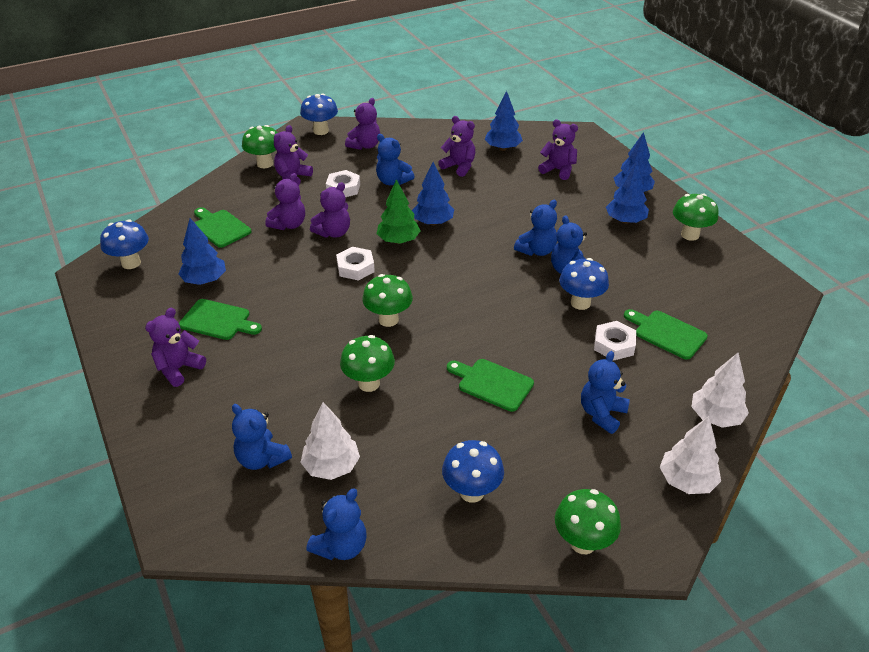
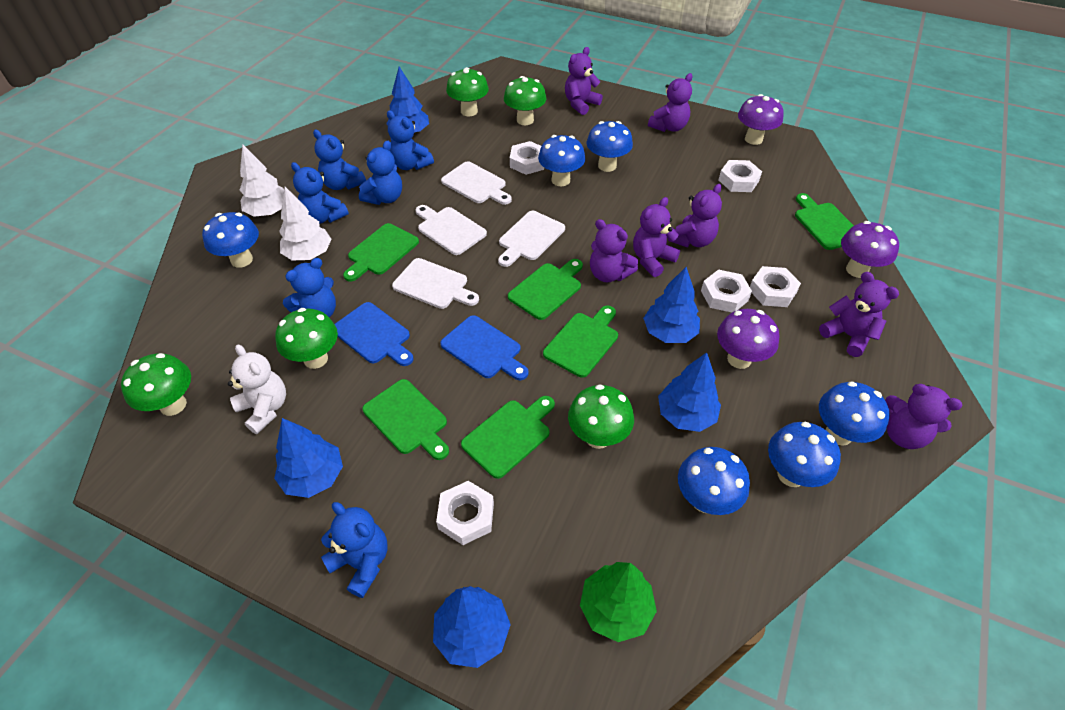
blue cutting board: 0 -> 2
blue mushroom: 4 -> 6
green cutting board: 4 -> 6
purple mushroom: 0 -> 3
white cutting board: 0 -> 4
white nut: 3 -> 5
white teddy bear: 0 -> 1
white tree: 3 -> 2

